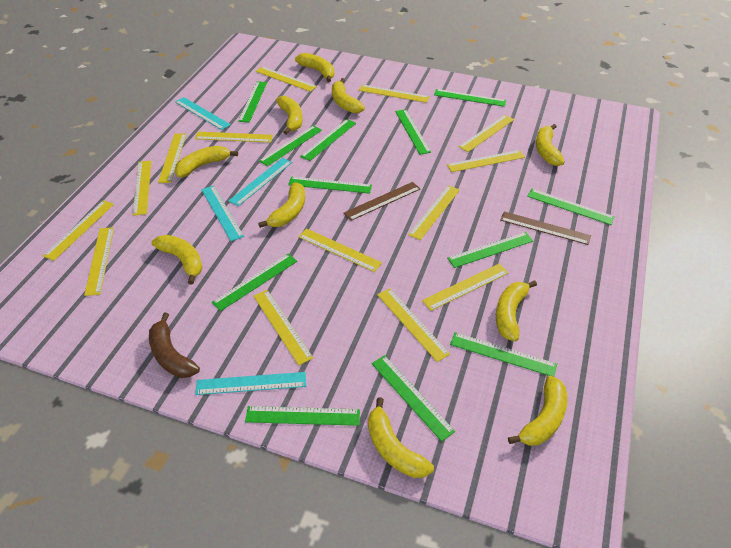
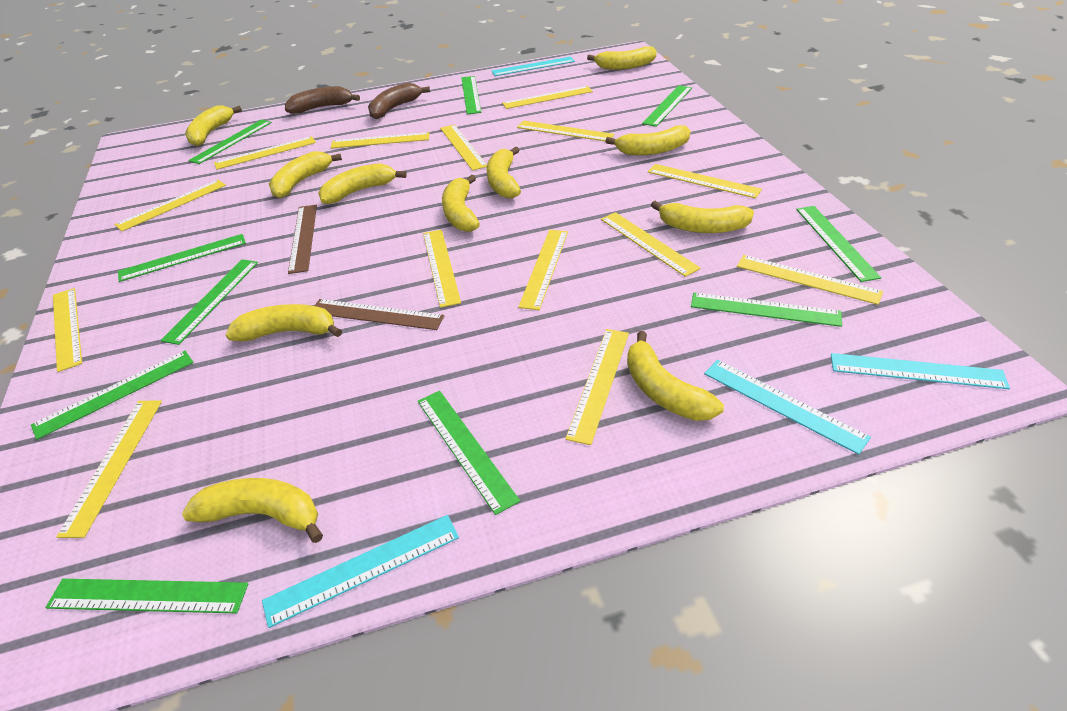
brown banana: 1 -> 2
green ruler: 12 -> 10
yellow banana: 10 -> 11

